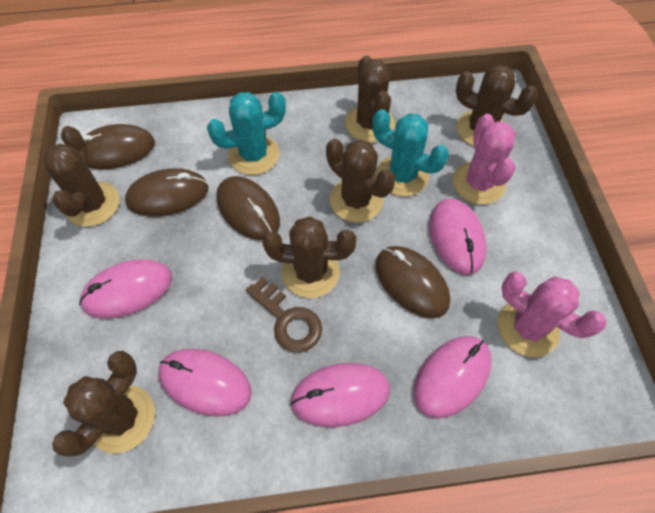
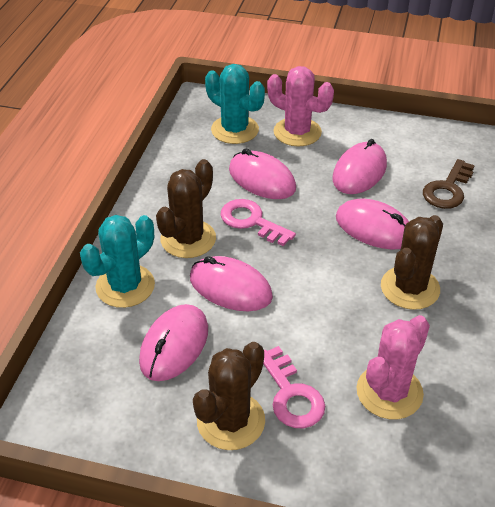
brown cactus: 6 -> 3
brown mouse: 4 -> 0
pink key: 0 -> 2

